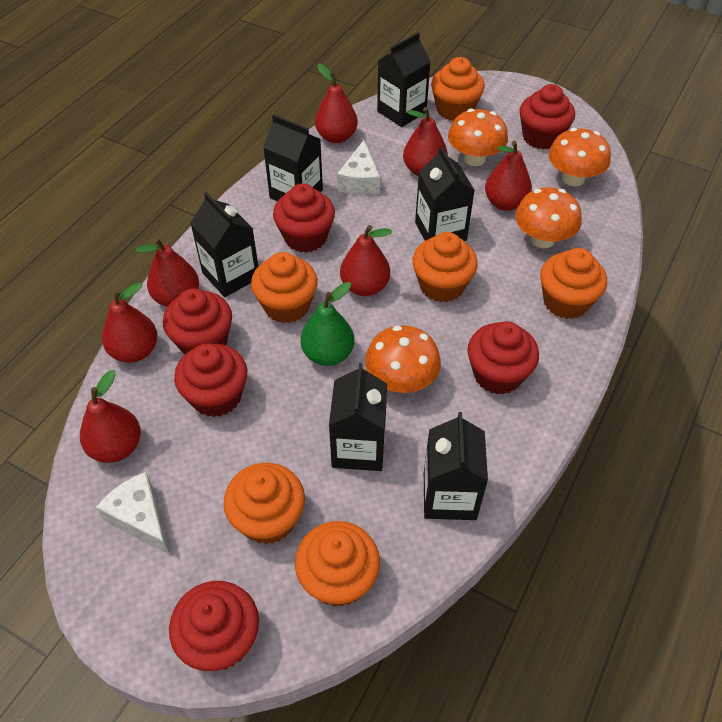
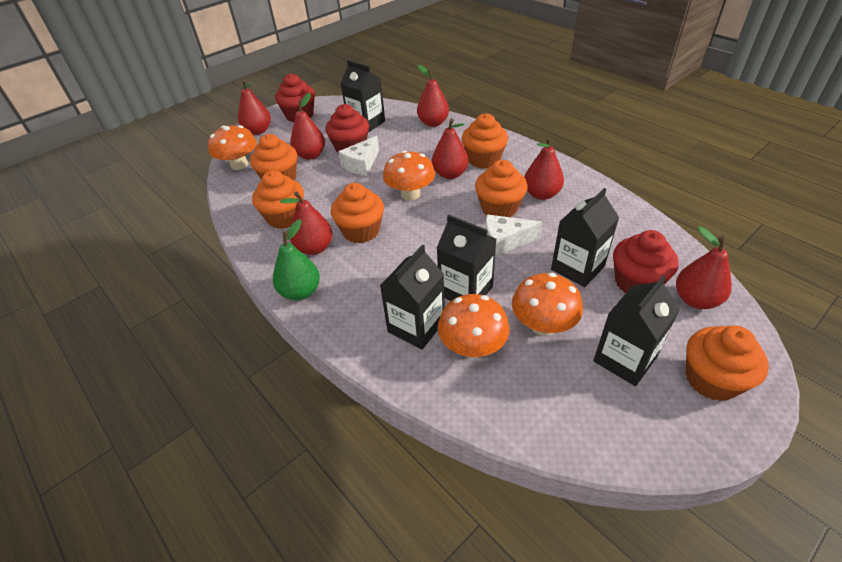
black carton: 6 -> 5
red cupcake: 6 -> 3

